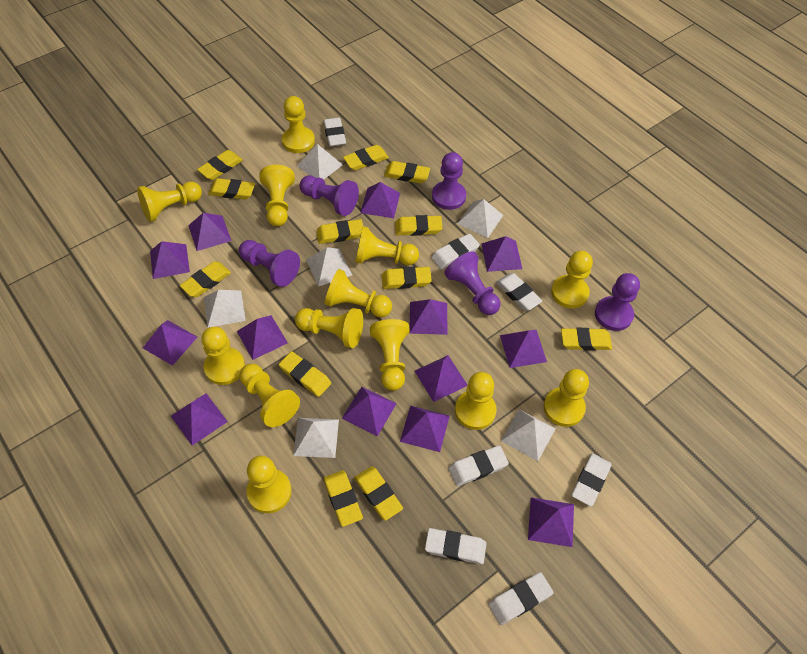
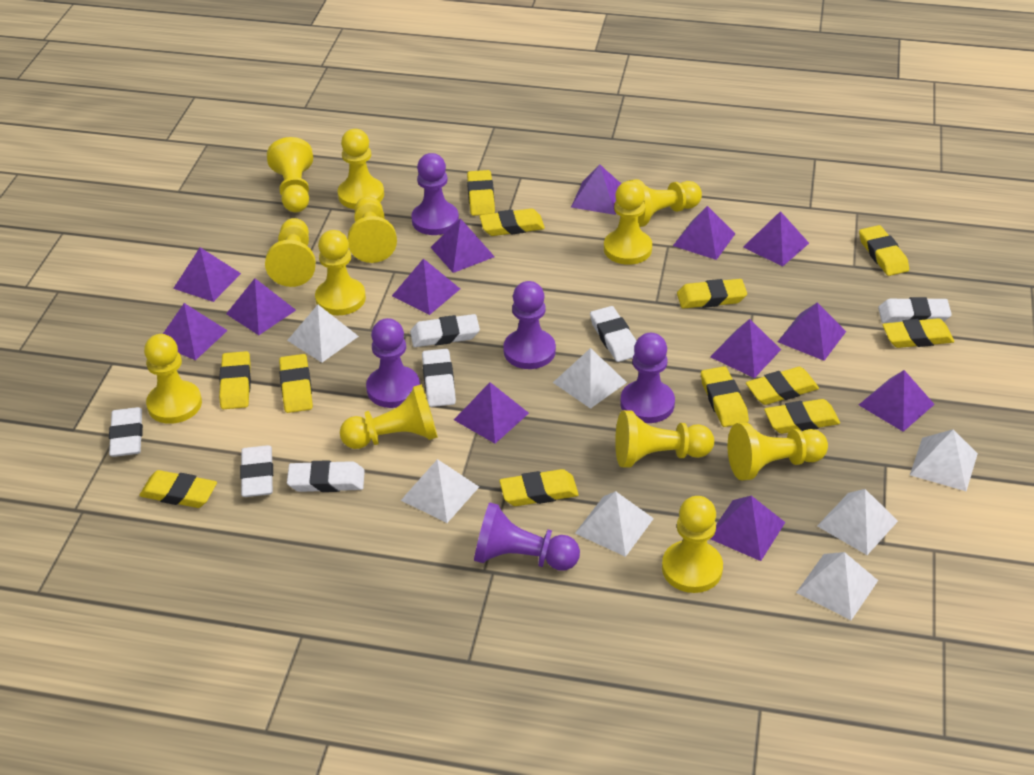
white pyramid: 6 -> 7
yellow pawn: 13 -> 12

